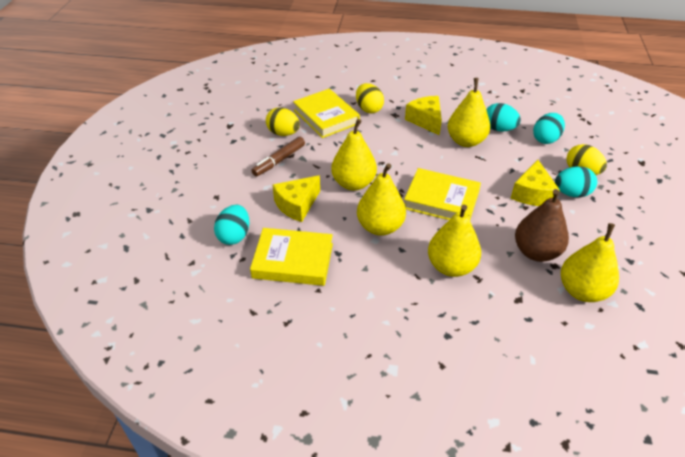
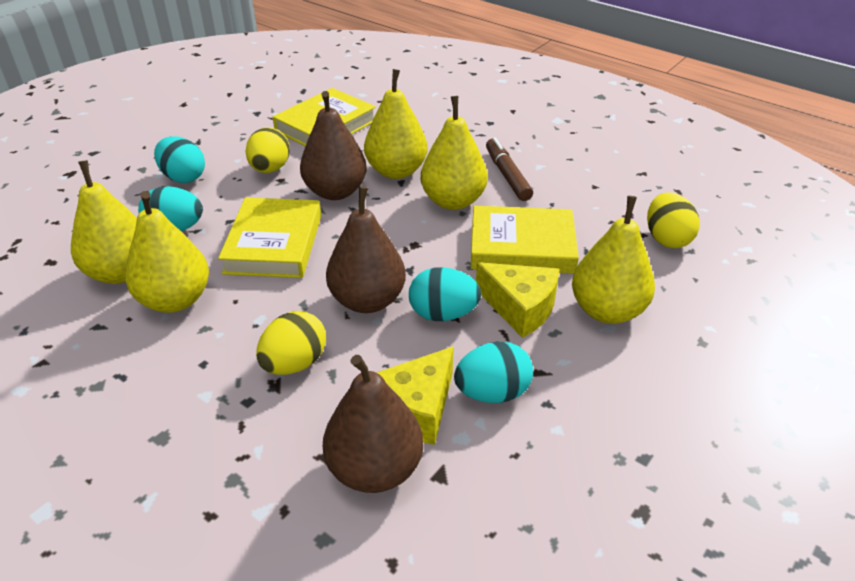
brown pear: 1 -> 3
yellow cheese: 3 -> 2

